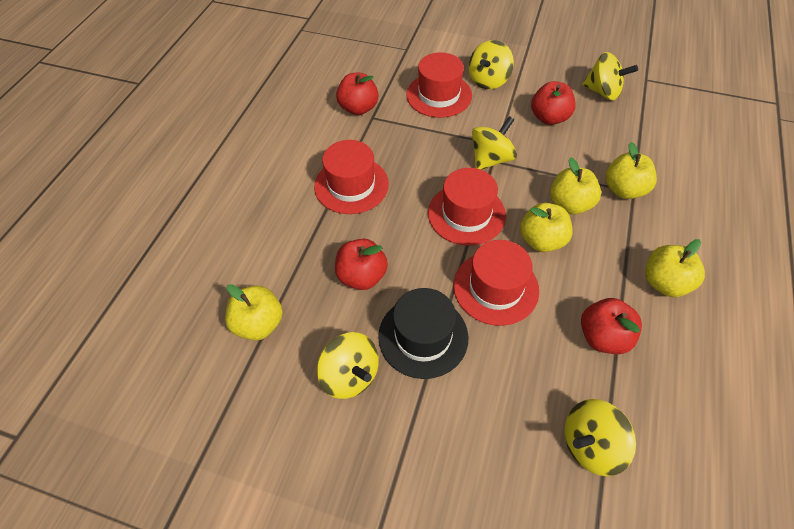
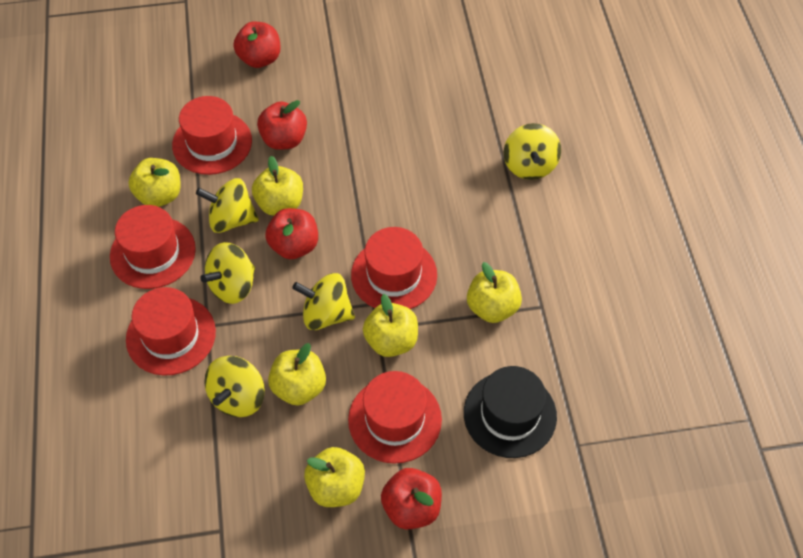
red hat: 4 -> 5
yellow apple: 5 -> 6

